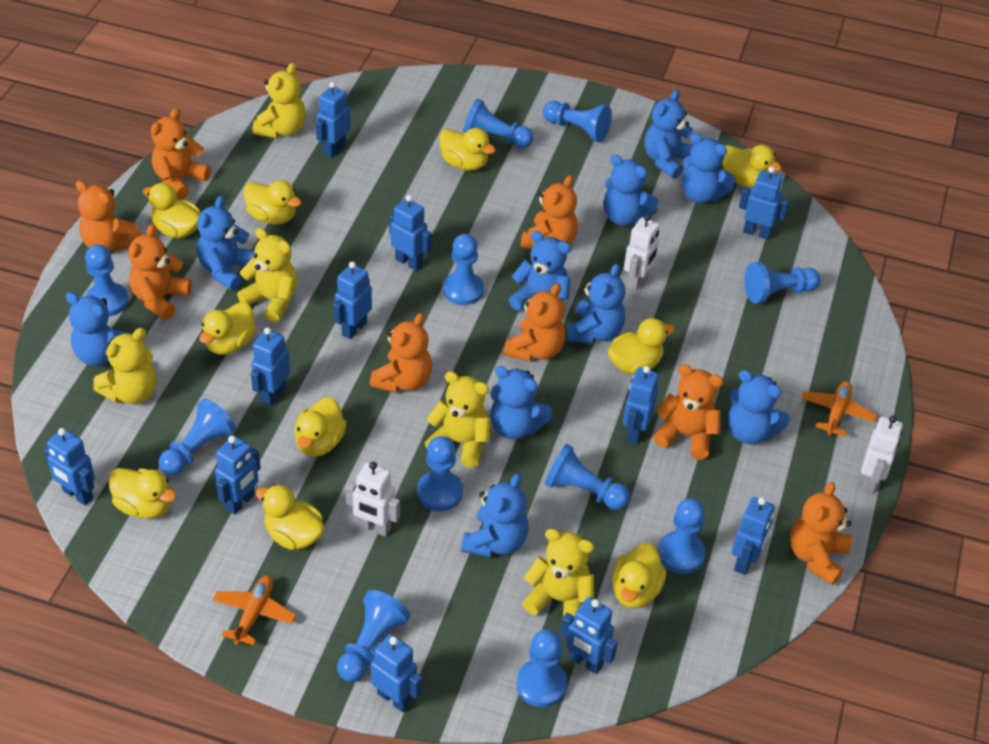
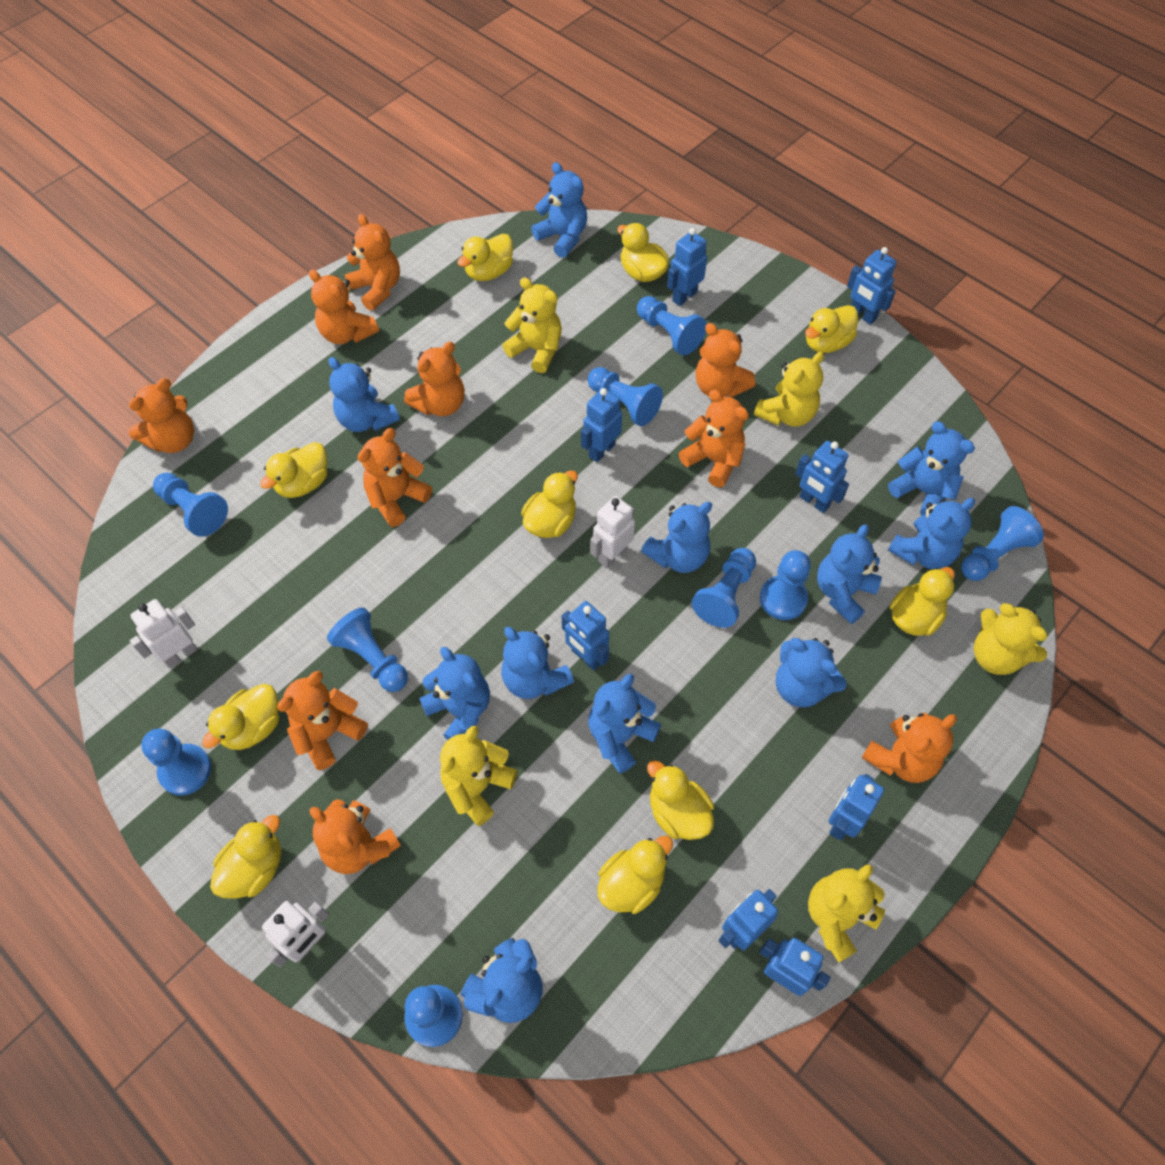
blue pawn: 11 -> 9
blue robot: 11 -> 8
blue teddy bear: 10 -> 11
orange plane: 2 -> 0
orange teddy bear: 8 -> 10

